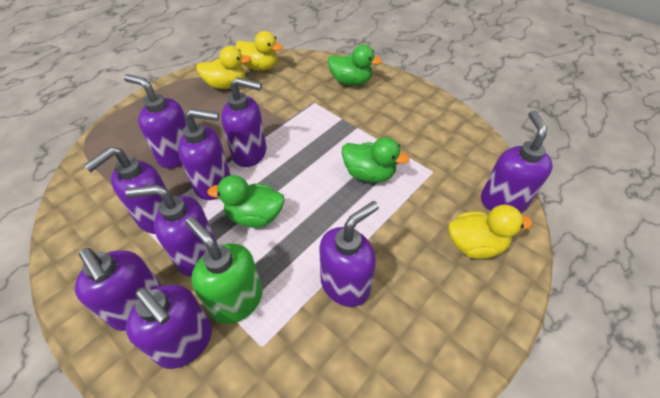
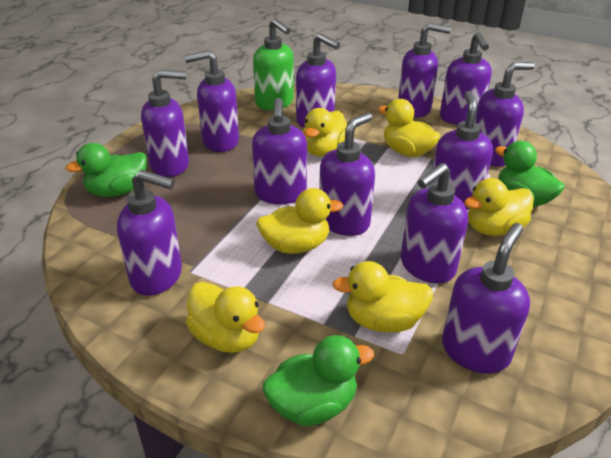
purple soap dispenser: 9 -> 12
yellow duck: 3 -> 6

